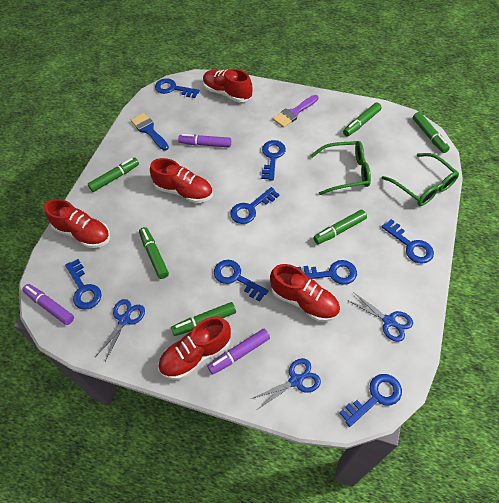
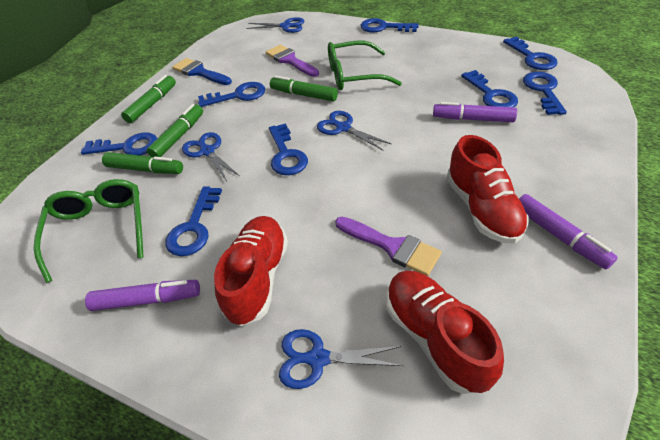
blue scissors: 3 -> 4
green marker: 6 -> 4
purple brush: 1 -> 2
red shoe: 5 -> 3

